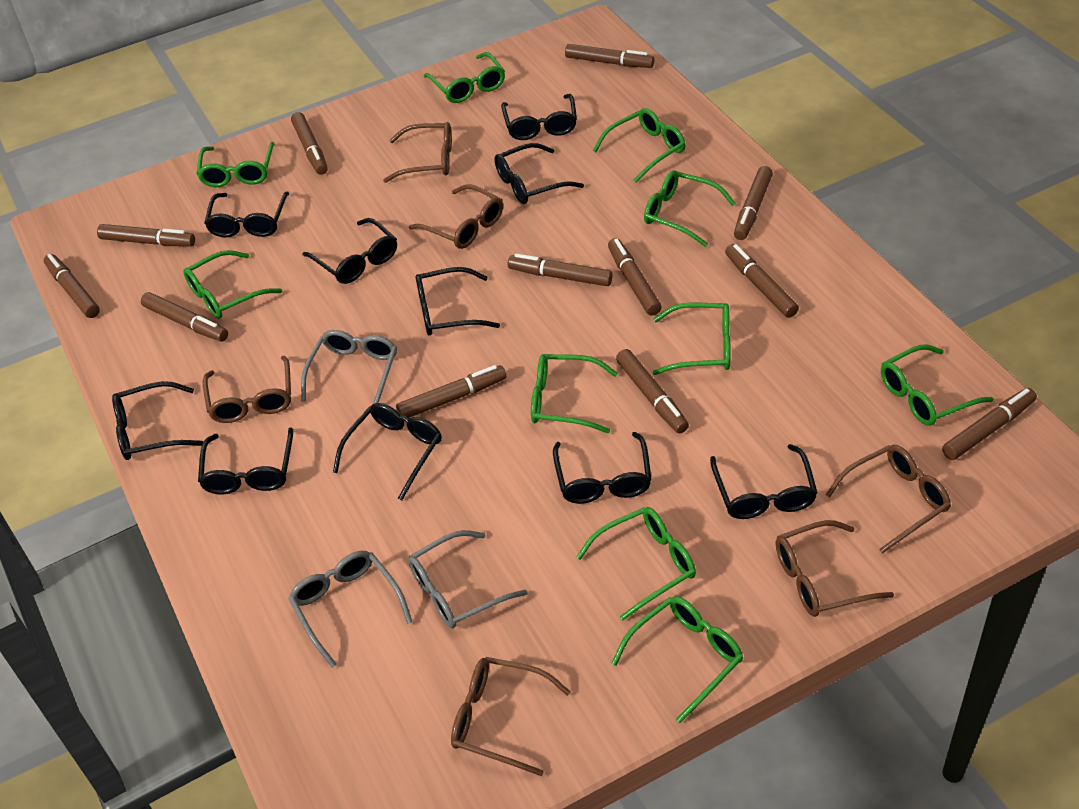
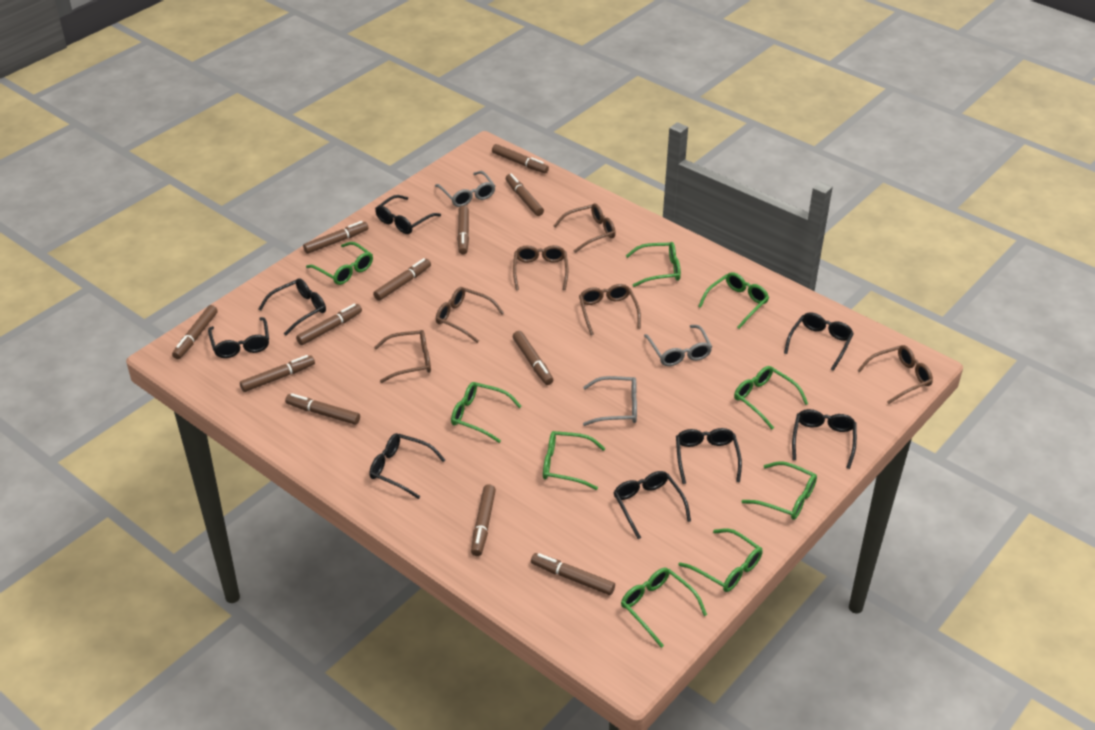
black glasses: 10 -> 8
green glasses: 10 -> 9

